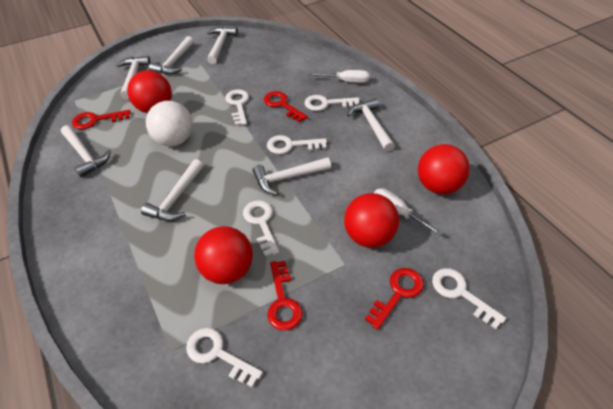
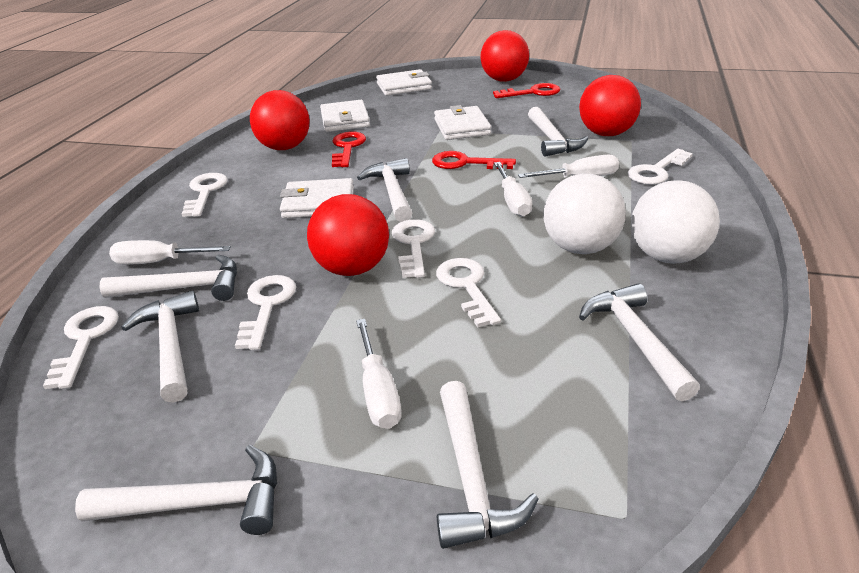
red key: 4 -> 3
white ball: 1 -> 2
white screwdriver: 2 -> 4
white wallet: 0 -> 4

